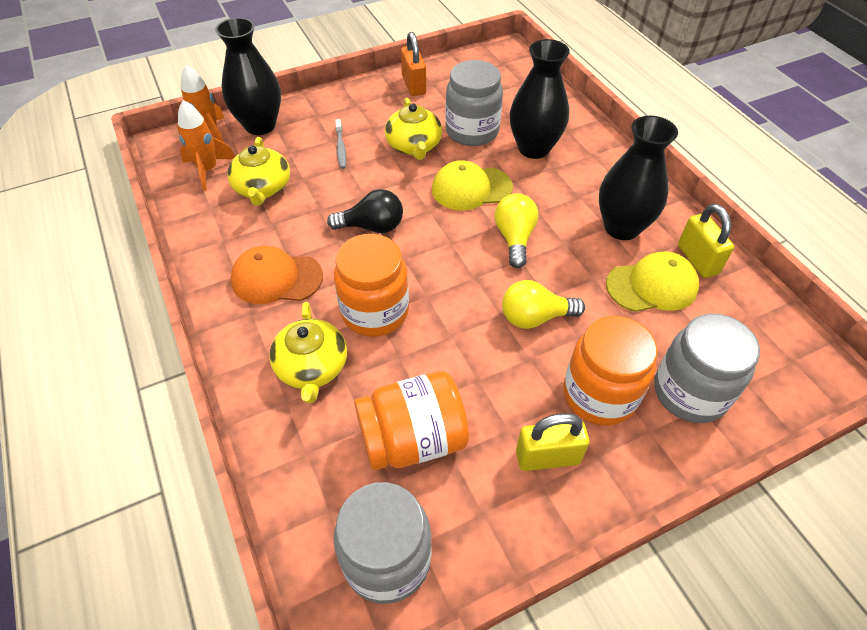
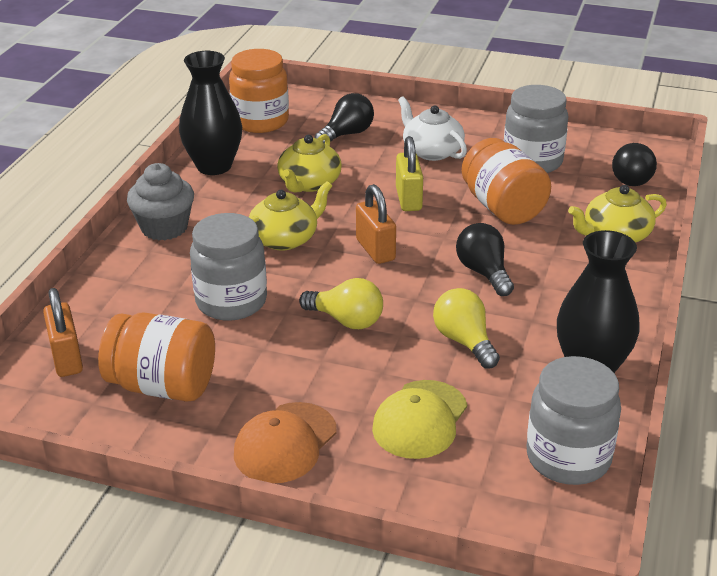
black light bulb: 1 -> 3
black vase: 3 -> 2
grey cupcake: 0 -> 1
grey toothbrush: 1 -> 0
orange padlock: 1 -> 2
orange rocket: 2 -> 0
white teapot: 0 -> 1
yellow cap: 2 -> 1
yellow padlock: 2 -> 1

